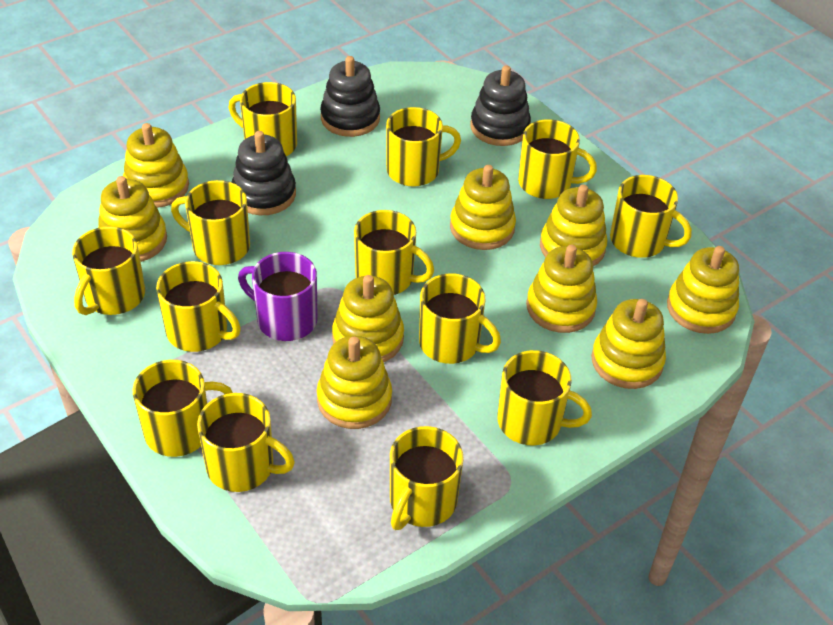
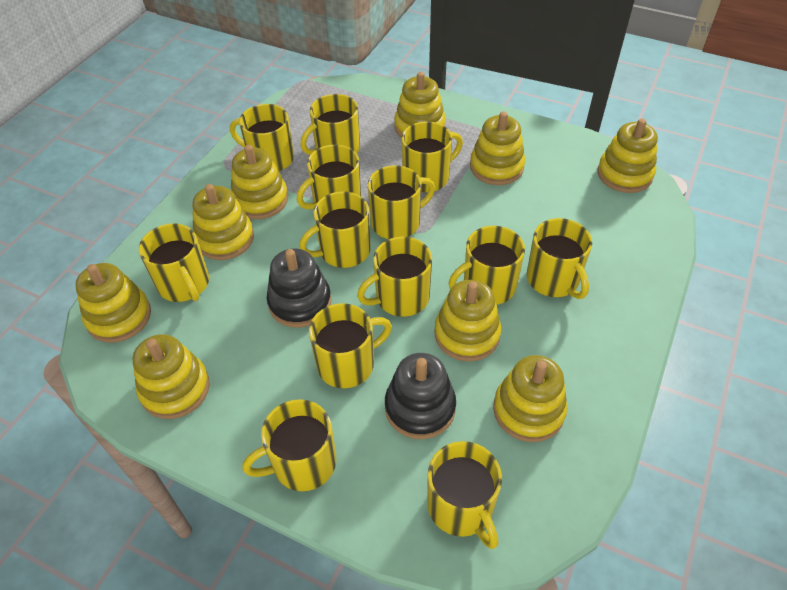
black stacking toy: 3 -> 2
purple mug: 1 -> 0

